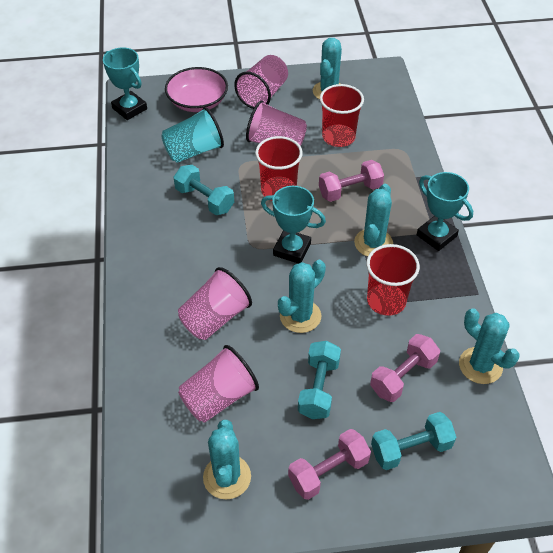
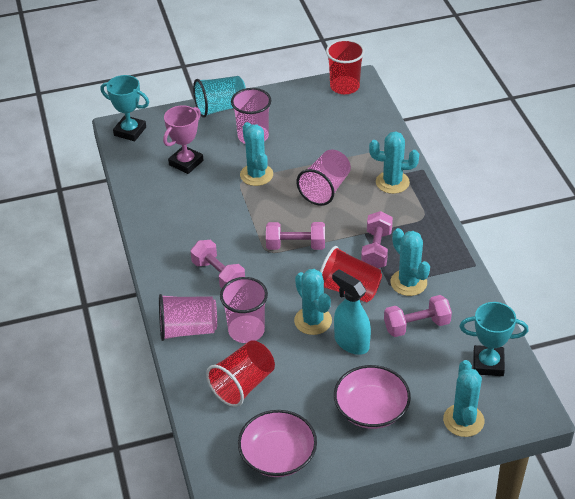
pink bowl: 1 -> 2
pink dumbbell: 3 -> 4
pink trophy: 0 -> 1
turquoise dumbbell: 3 -> 0
turquoise spray bottle: 0 -> 1
turquoise trophy: 3 -> 2

